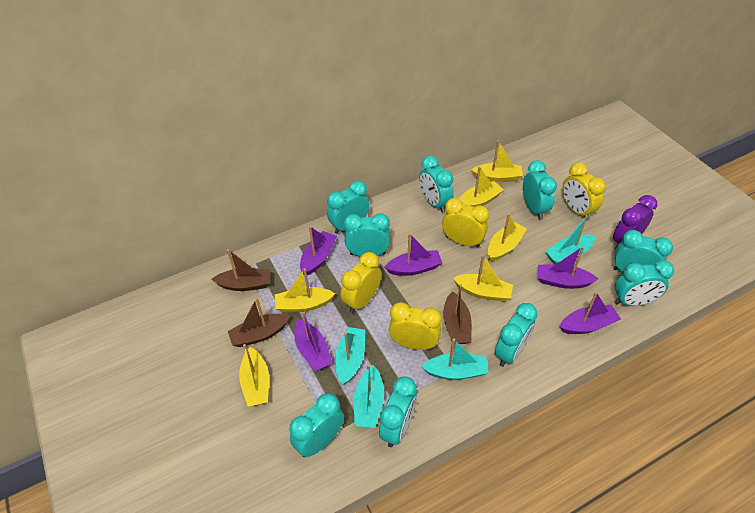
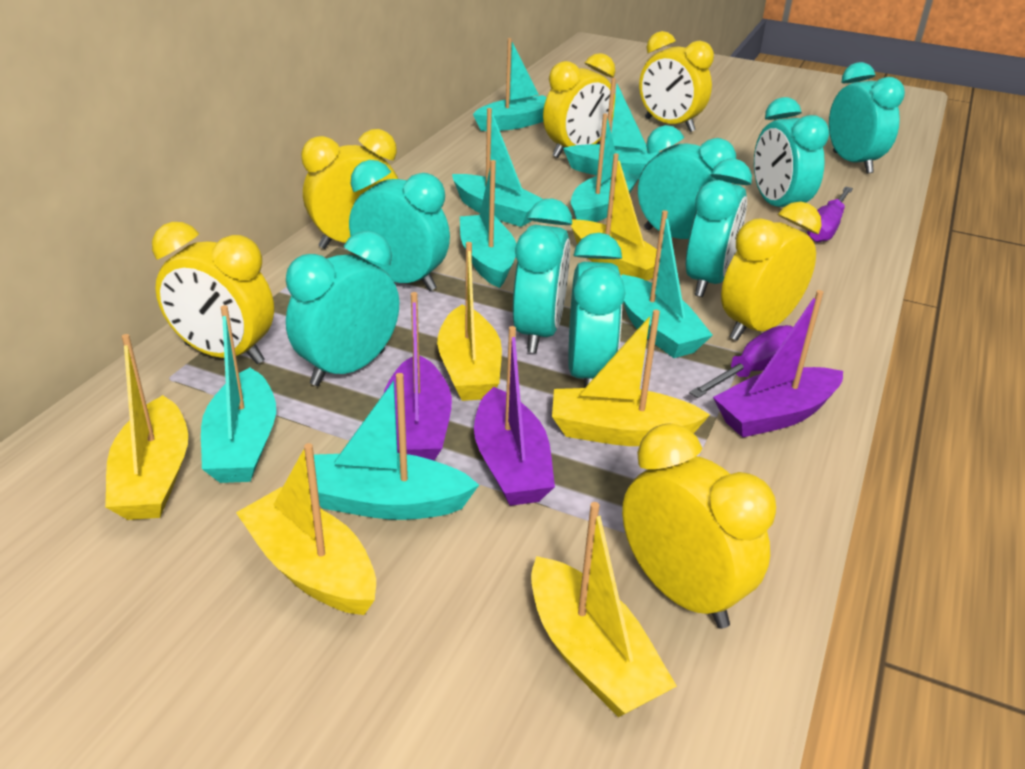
brown boat: 3 -> 0
purple boat: 5 -> 3
purple clock: 1 -> 0
purple screwdriver: 0 -> 2
turquoise boat: 4 -> 8
turquoise clock: 9 -> 8
yellow clock: 4 -> 6

